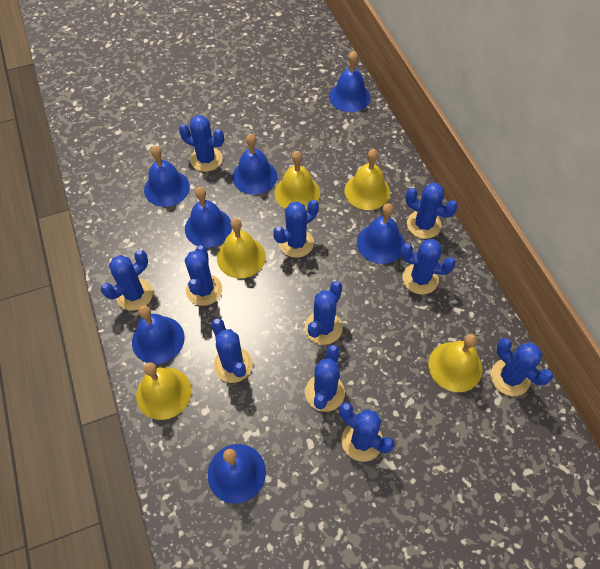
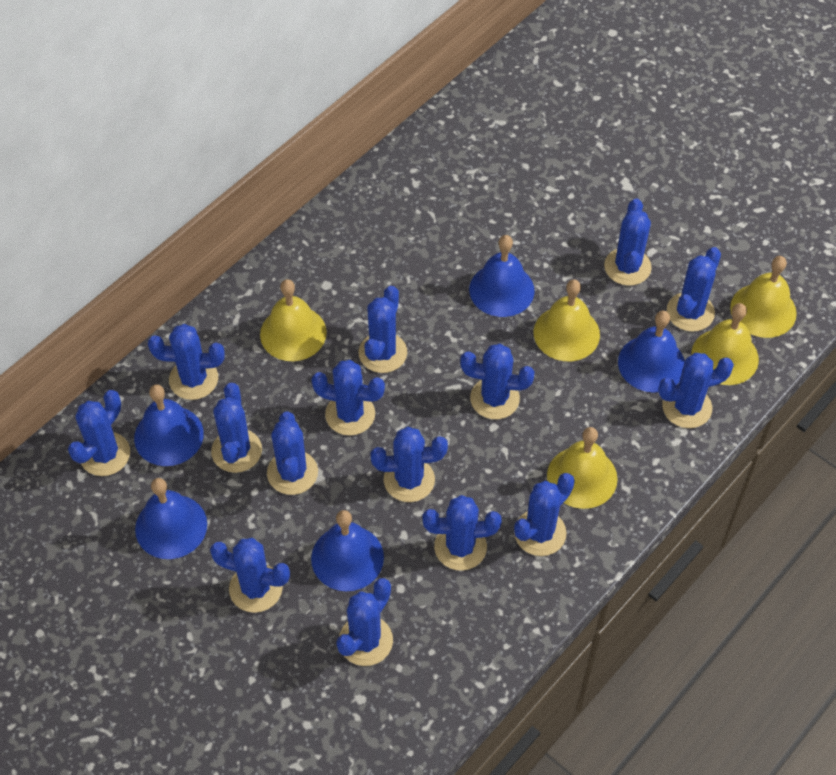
blue bell: 7 -> 5
blue cactus: 11 -> 15

